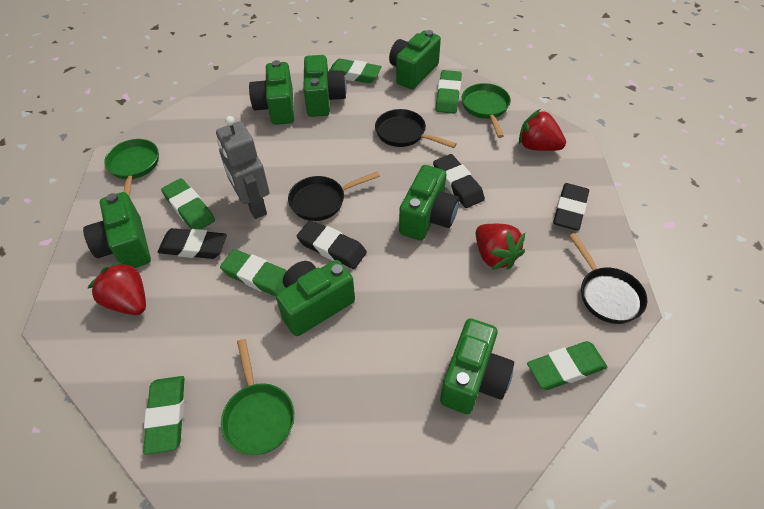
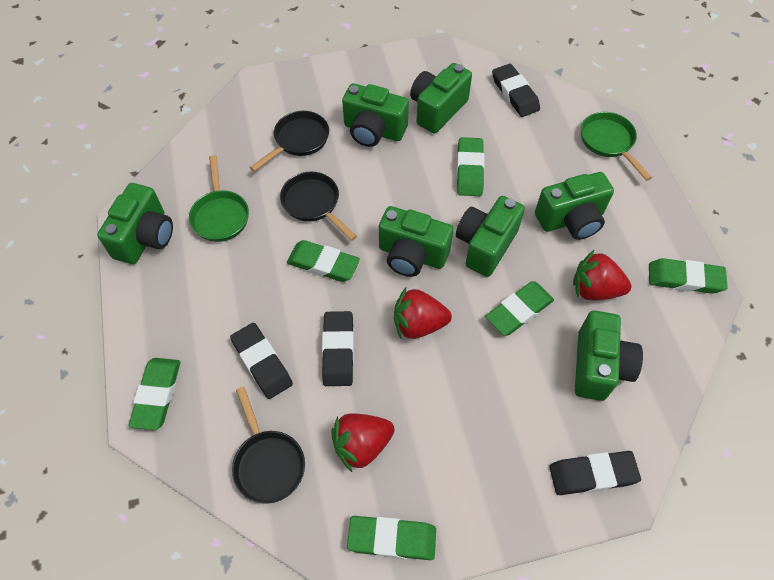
green pan: 3 -> 2
grey robot: 1 -> 0

